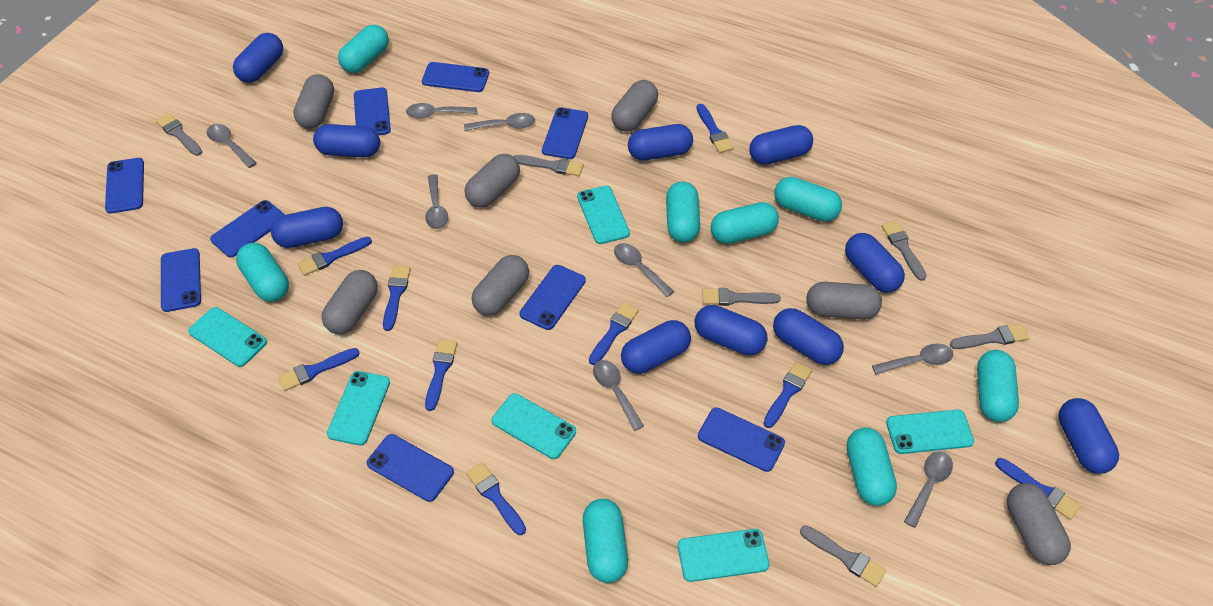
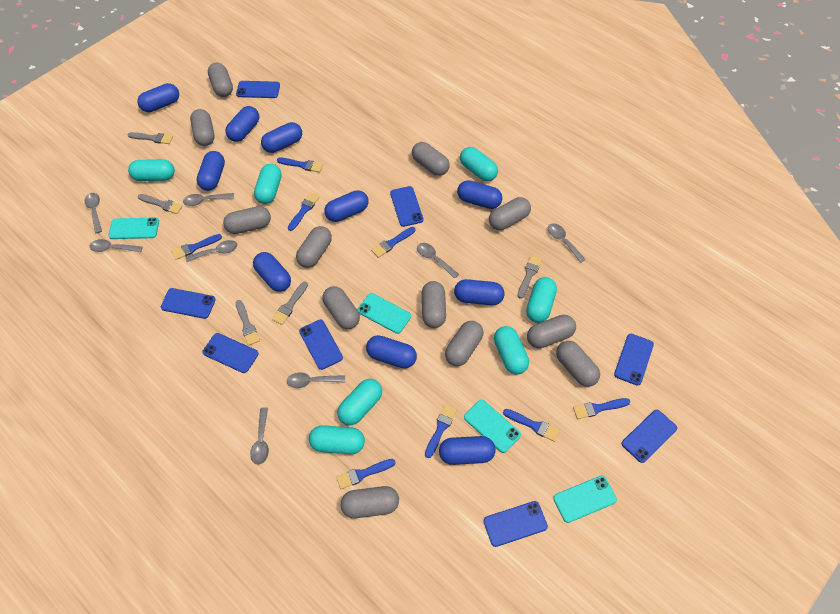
blue brush: 9 -> 8
blue phone: 9 -> 8
grey brush: 6 -> 5
grey capsule: 7 -> 12
turquoise capsule: 8 -> 7
turquoise phone: 6 -> 4

